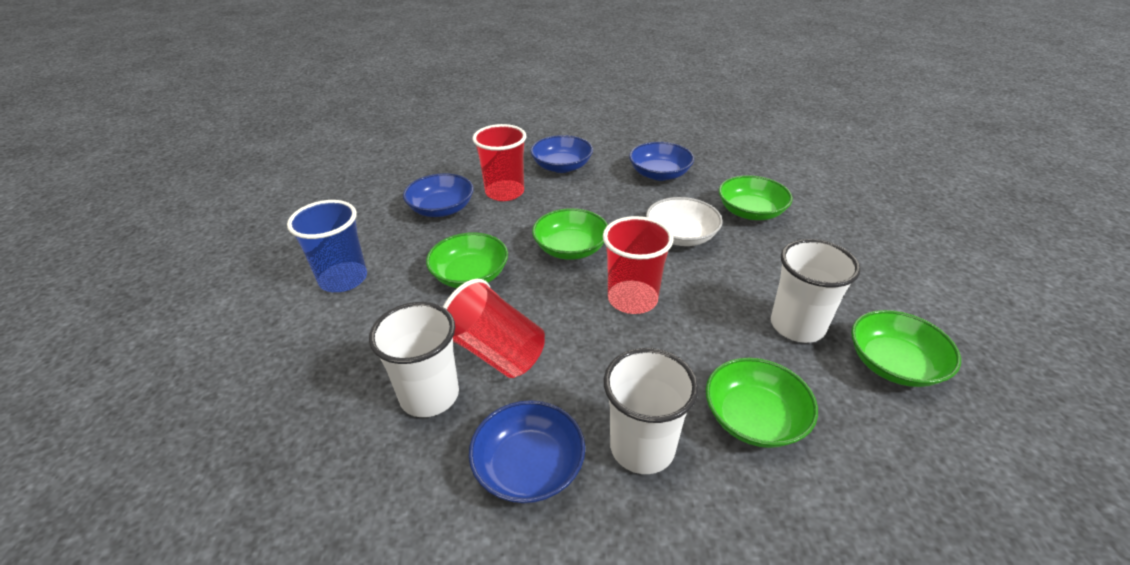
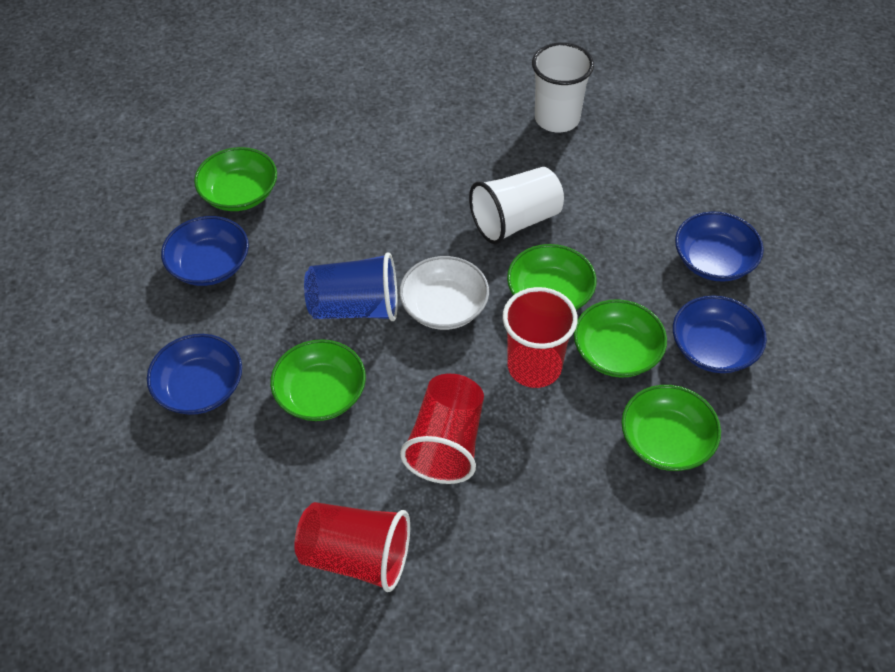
white cup: 3 -> 2

